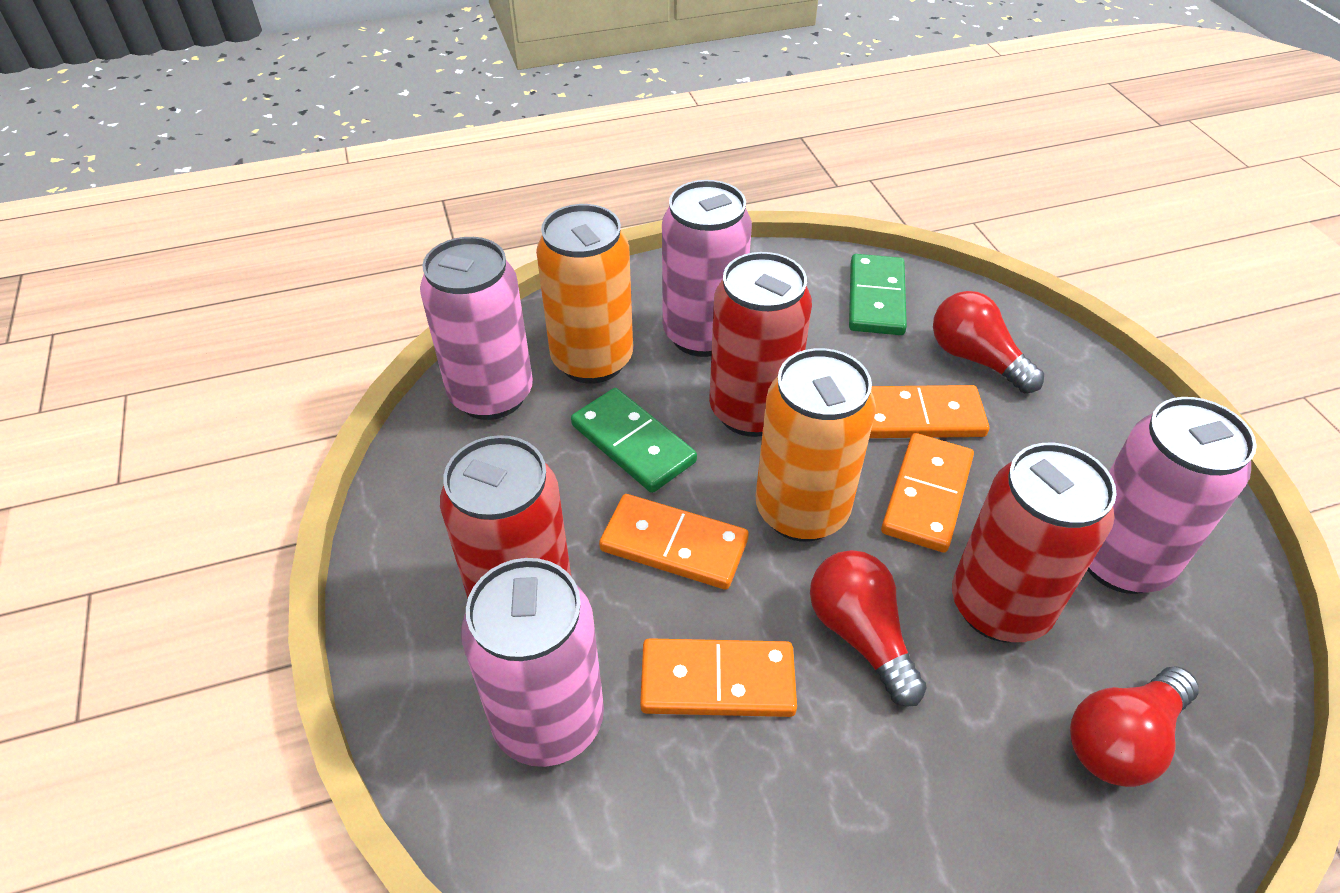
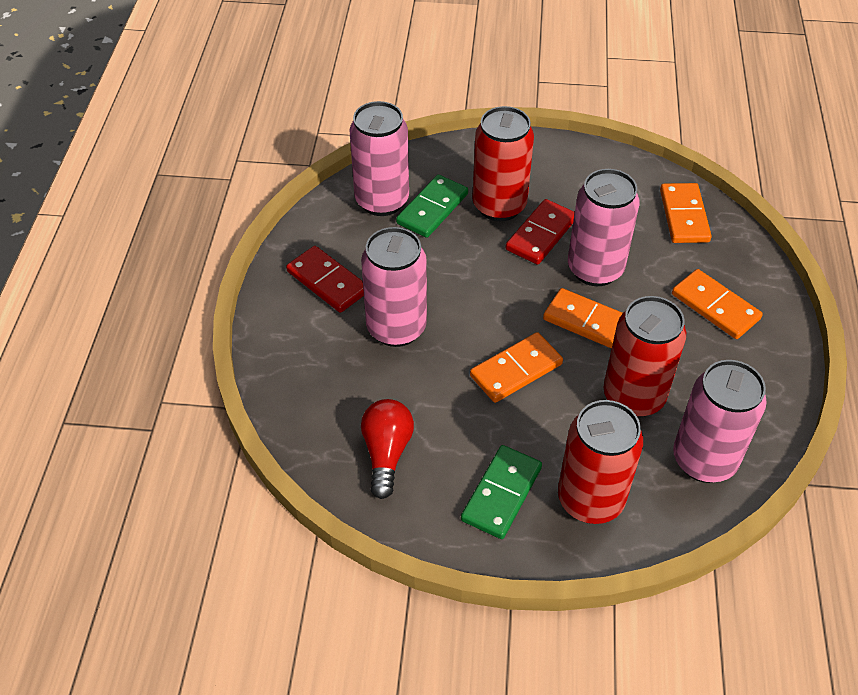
orange can: 2 -> 0
red domino: 0 -> 2
red light bulb: 3 -> 1

